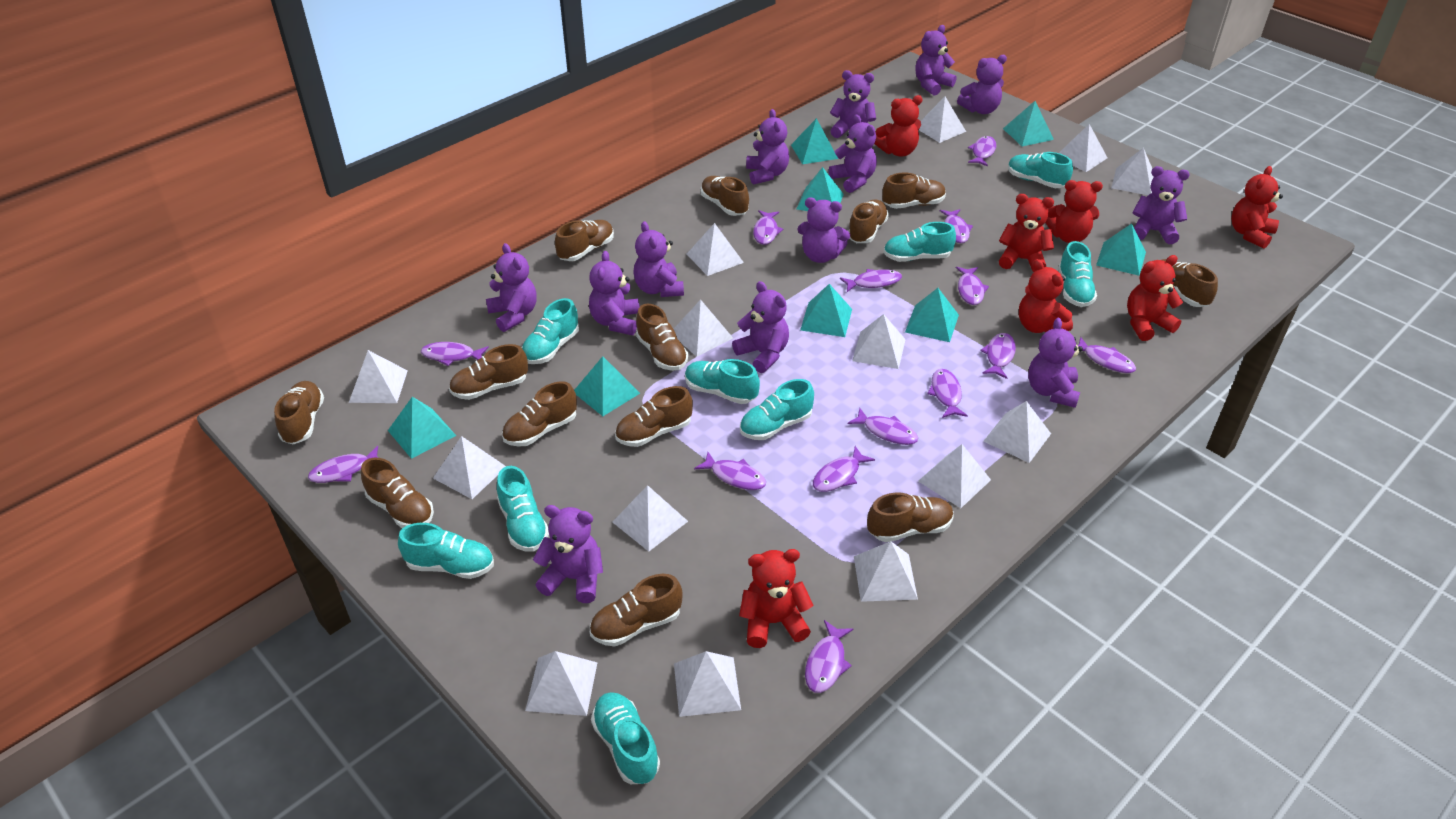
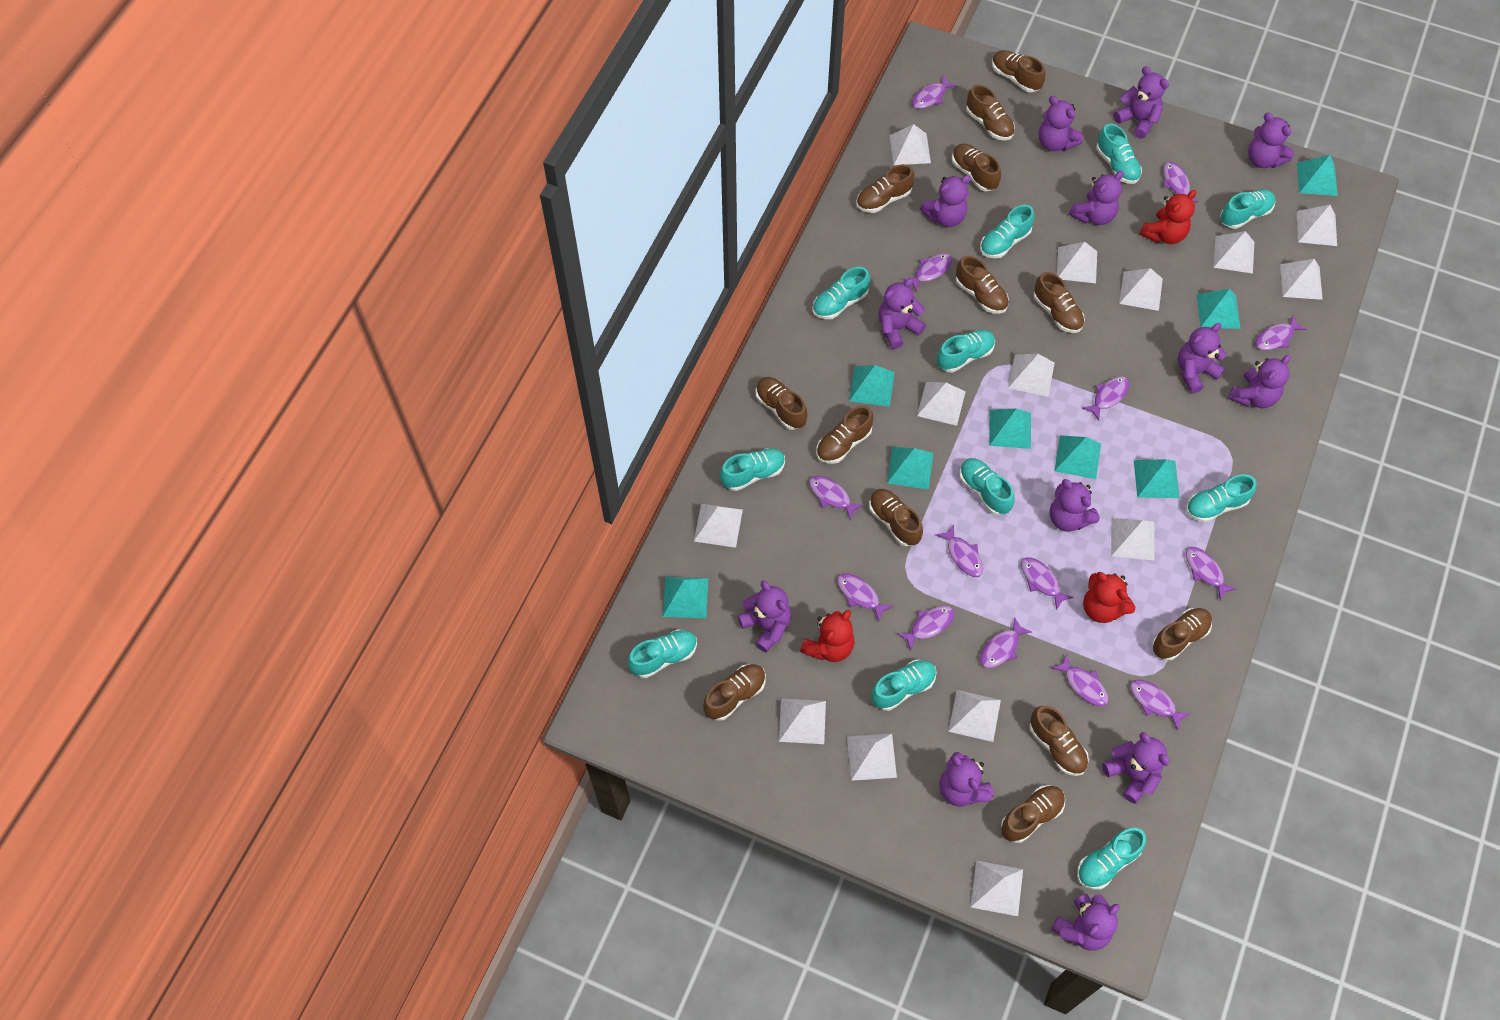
red teddy bear: 7 -> 3
turquoise shoe: 9 -> 11

